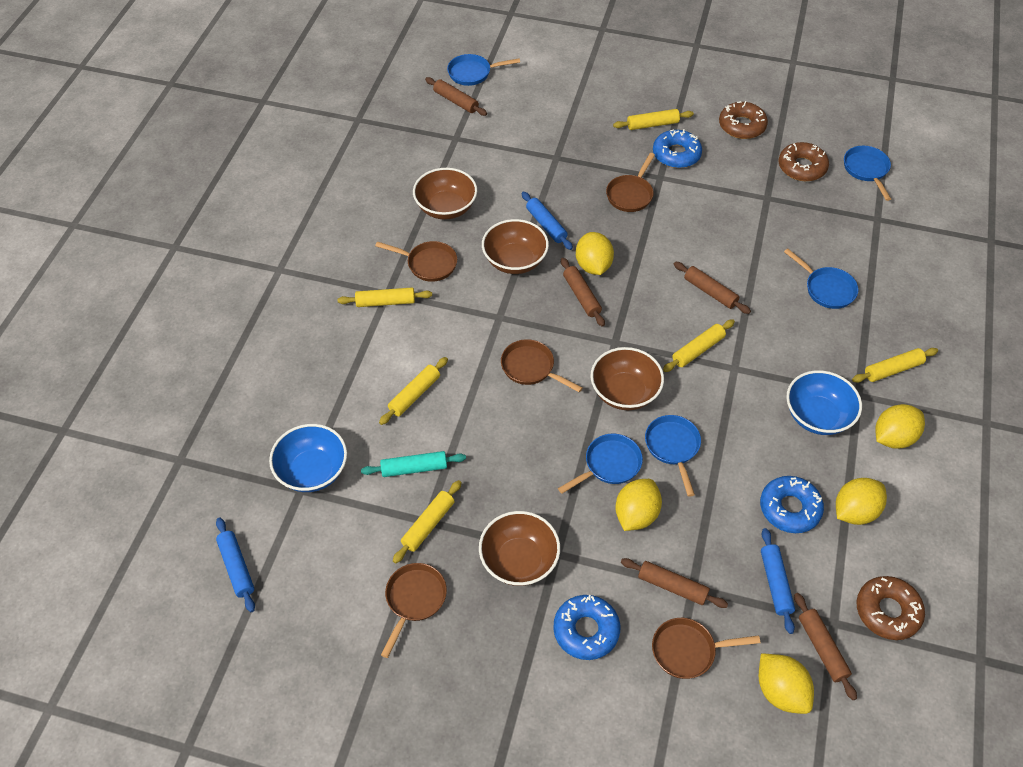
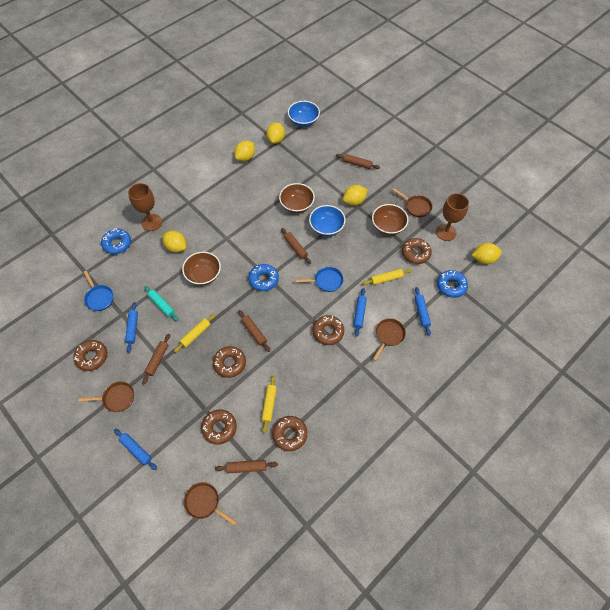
blue pan: 5 -> 2
blue rolling pin: 3 -> 4
brown bowl: 4 -> 3
brown donut: 3 -> 6
brown goblet: 0 -> 2
brown pan: 5 -> 4
yellow rolling pin: 6 -> 3

